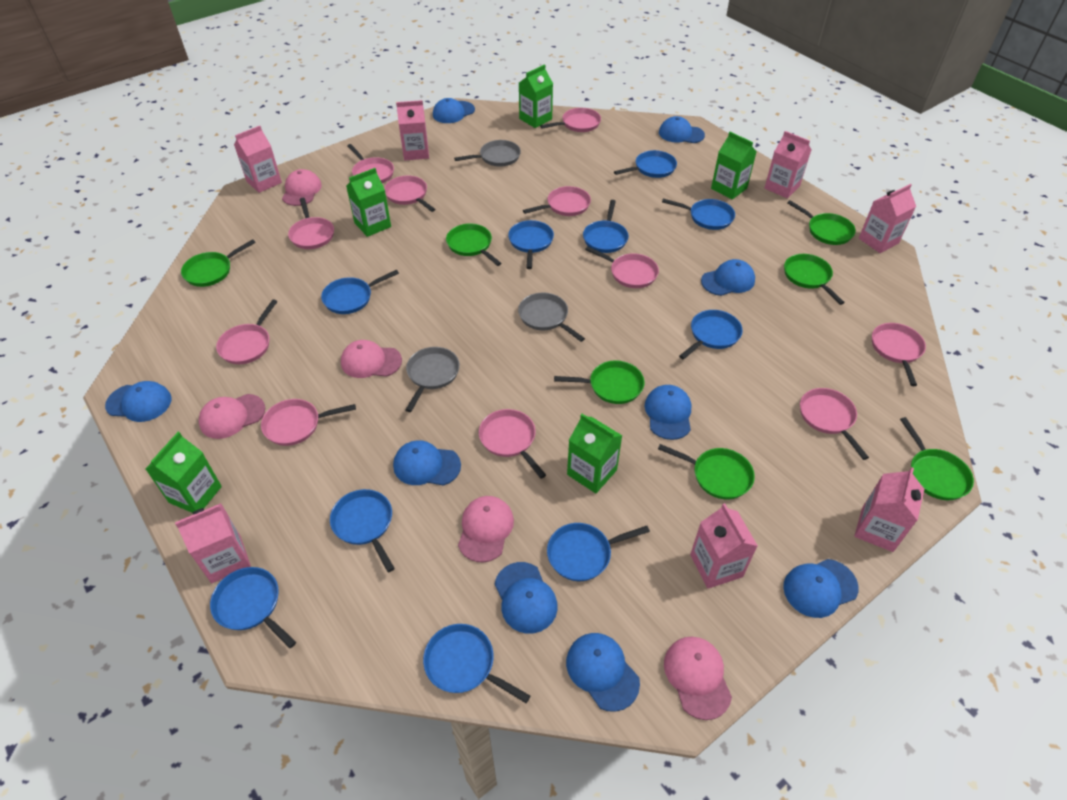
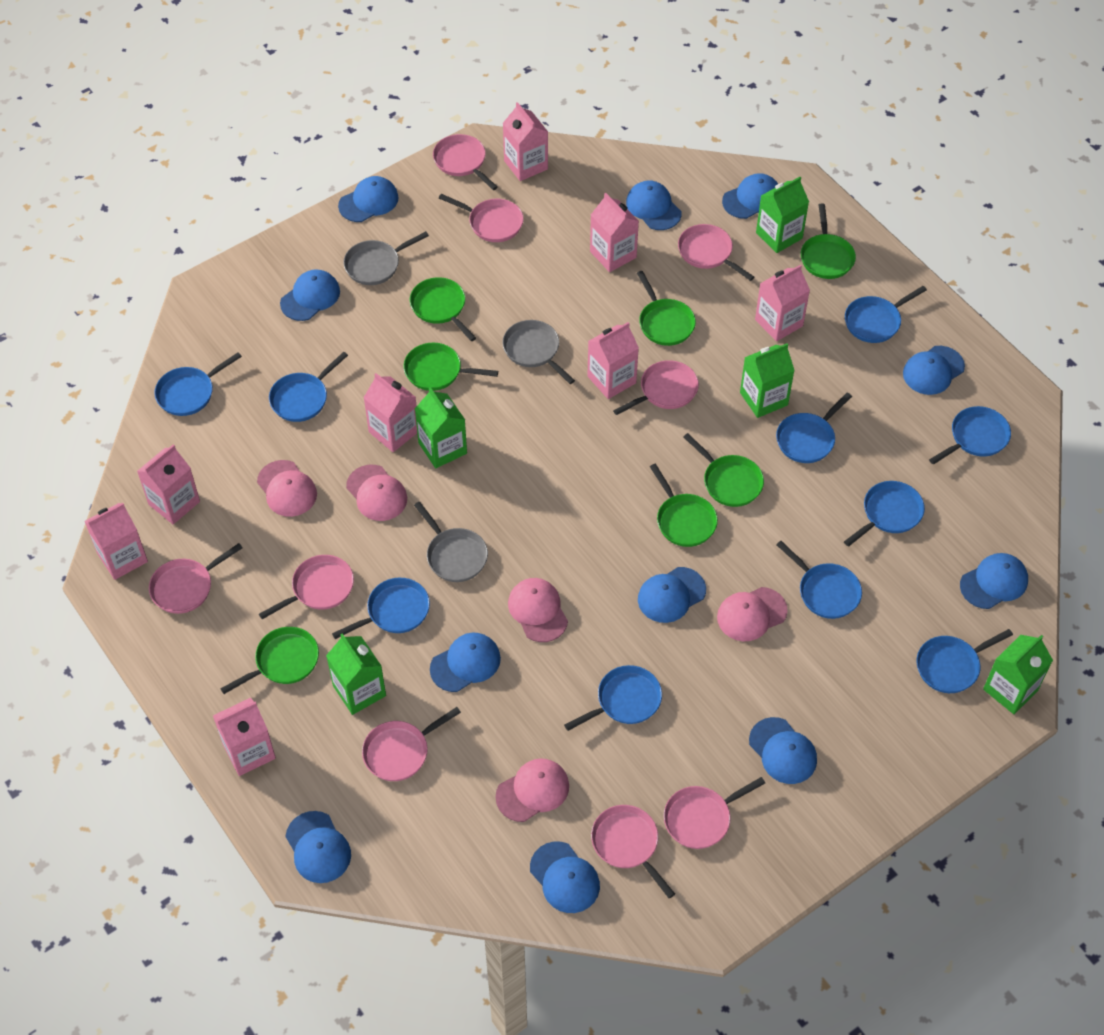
blue cap: 9 -> 11
pink carton: 7 -> 8
pink pan: 11 -> 9

